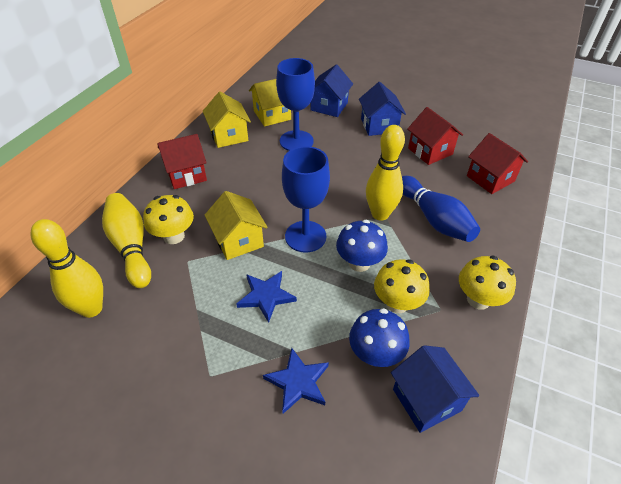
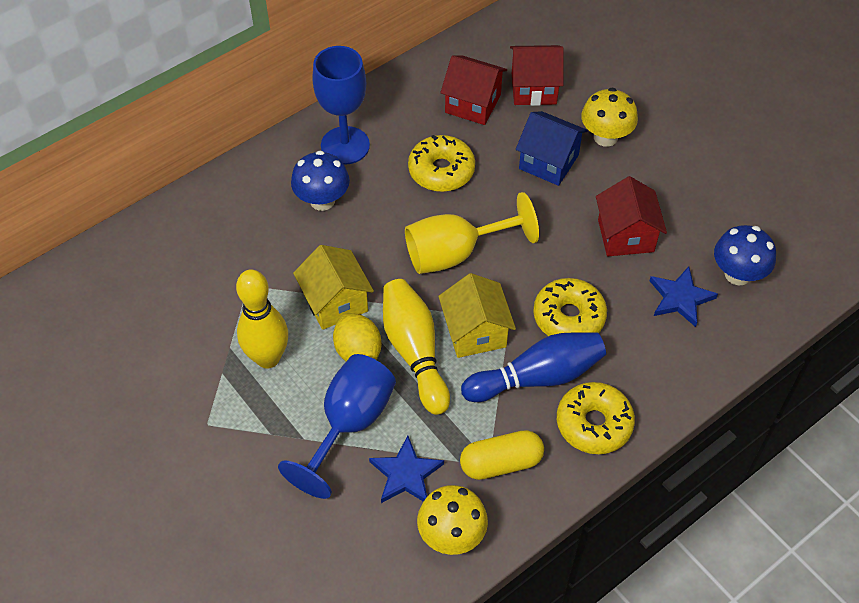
blue house: 3 -> 1
yellow bowling pin: 3 -> 2
yellow capsule: 0 -> 1
yellow donut: 0 -> 3
yellow goblet: 0 -> 1
yellow house: 3 -> 2
yellow lemon: 0 -> 1
yellow mushroom: 3 -> 2

